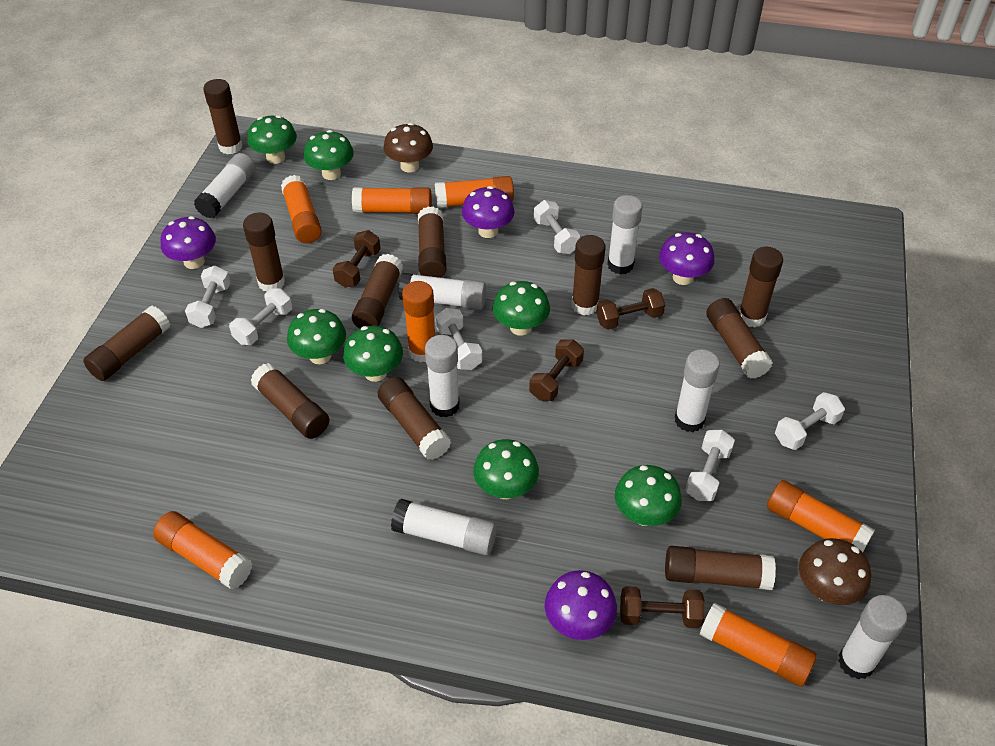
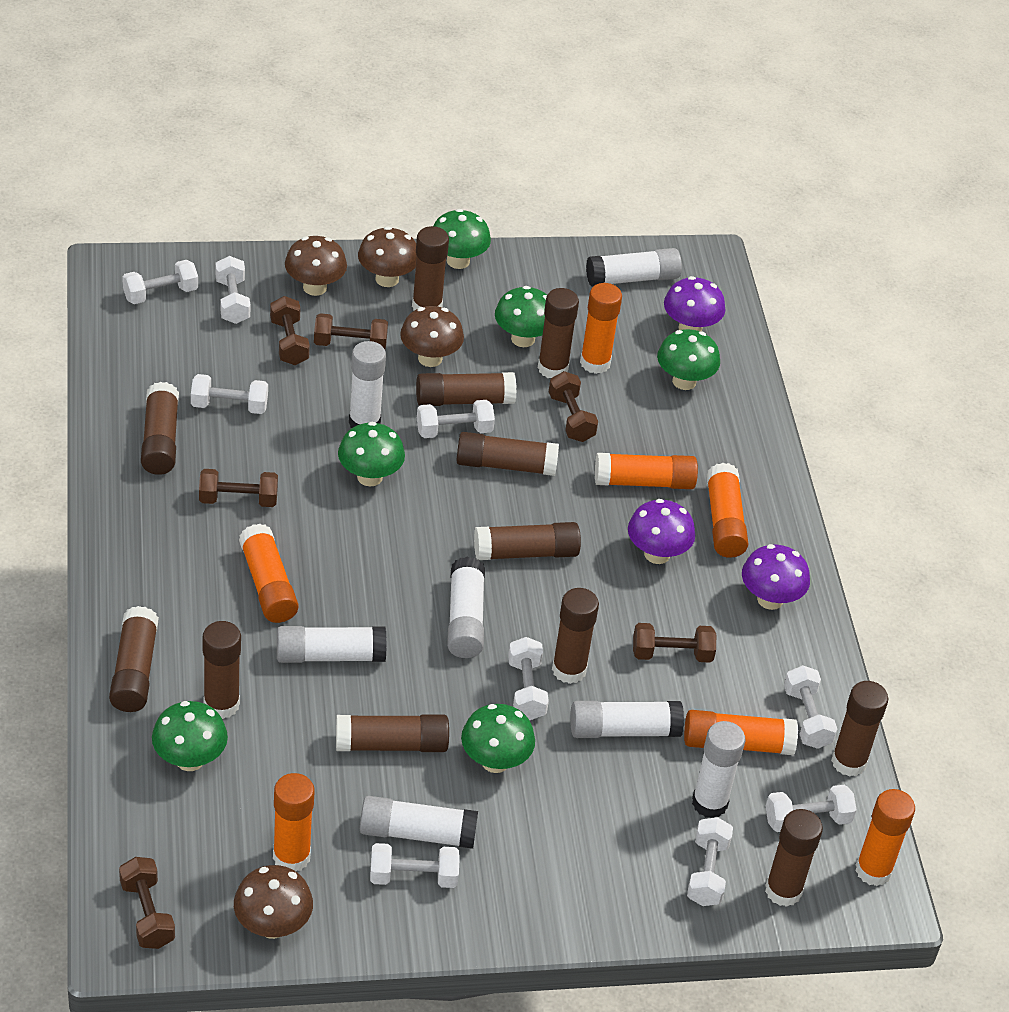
brown dumbbell: 4 -> 6
brown glue stick: 11 -> 12
brown mushroom: 2 -> 4
green mushroom: 7 -> 6
purple mushroom: 4 -> 3
white dumbbell: 6 -> 9

